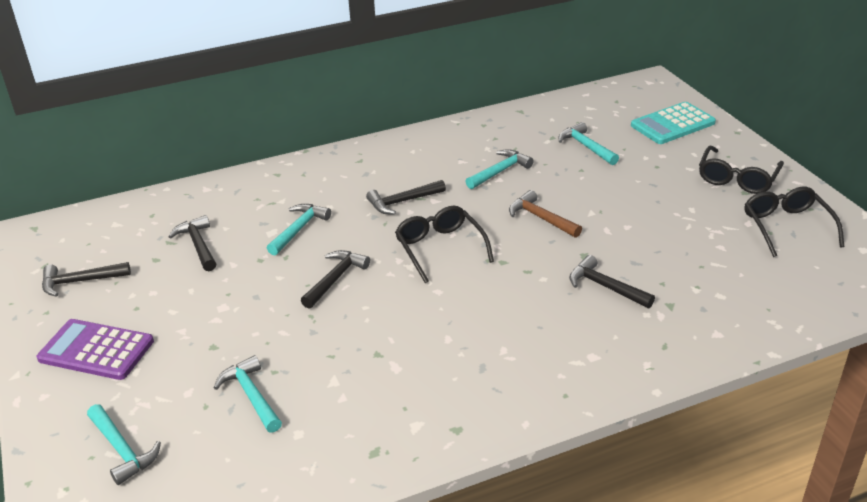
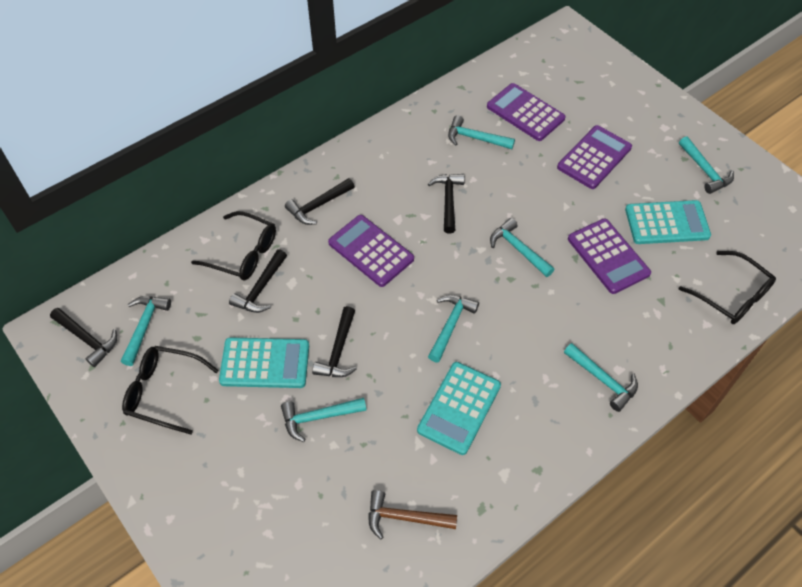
purple calculator: 1 -> 4
turquoise calculator: 1 -> 3
turquoise hammer: 5 -> 7

